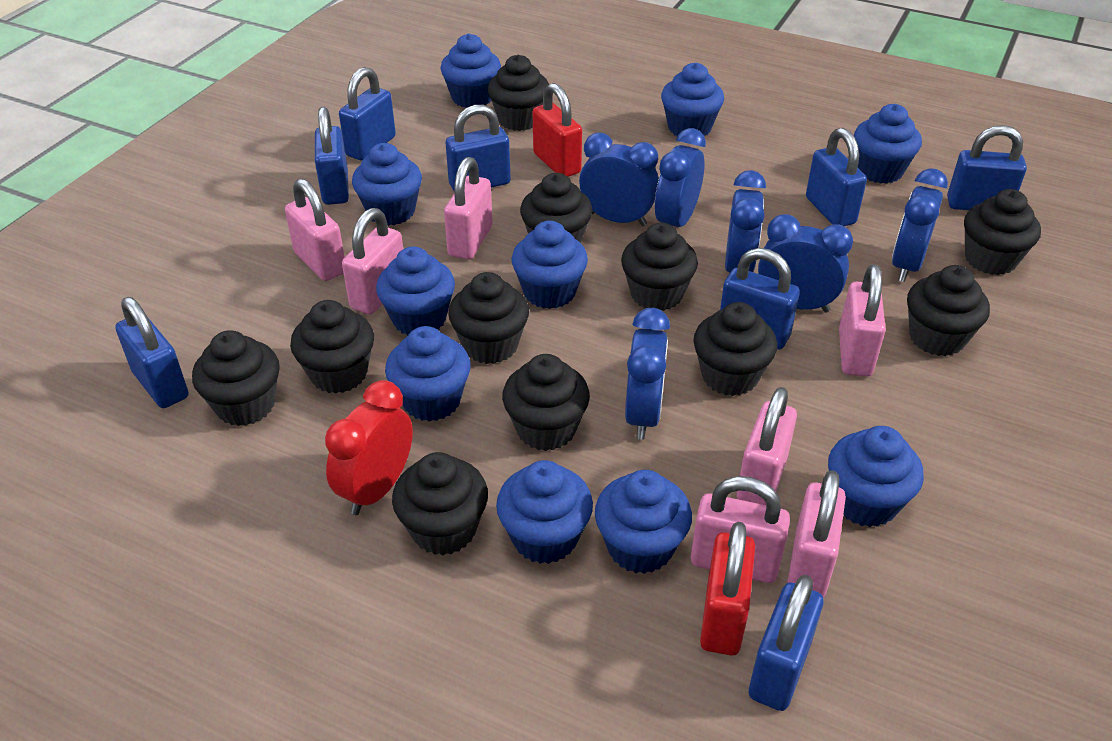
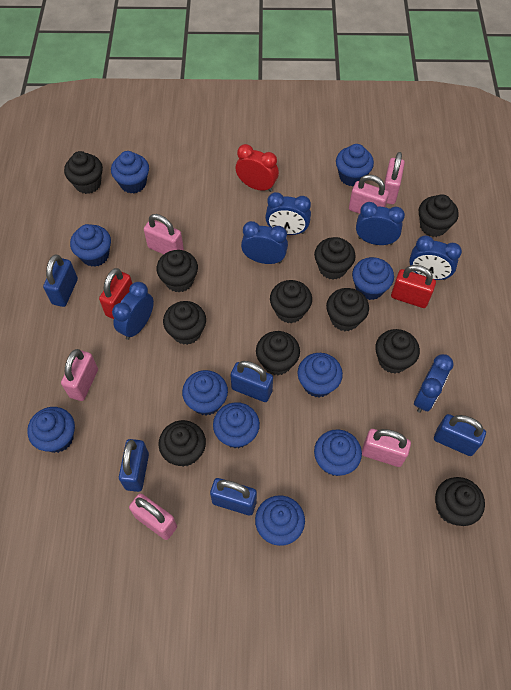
blue padlock: 8 -> 5
pink padlock: 7 -> 6

